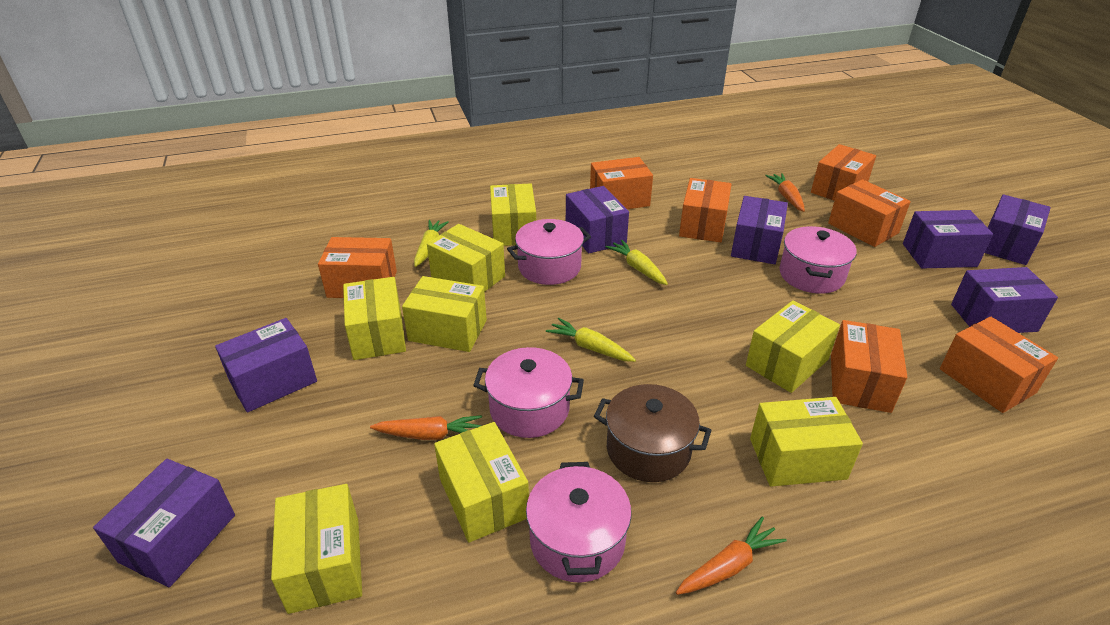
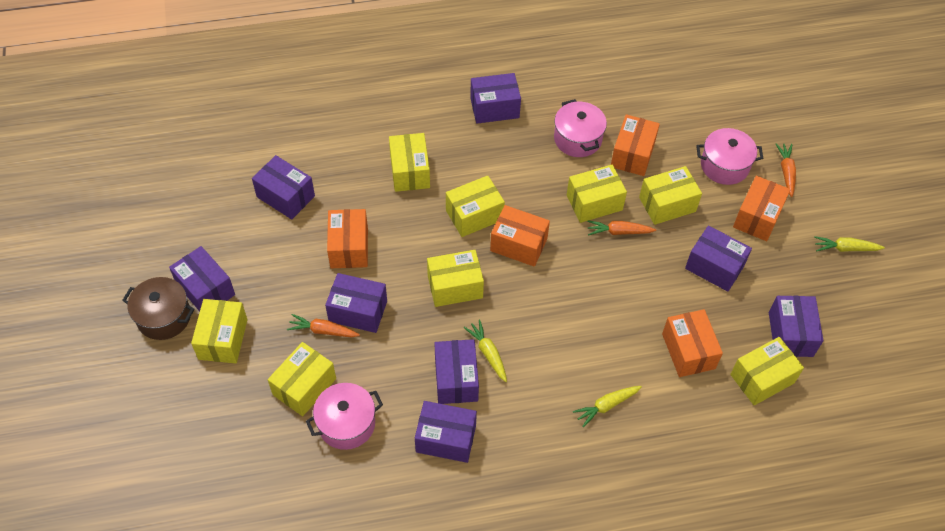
orange box: 7 -> 5
pink pot: 4 -> 3
purple box: 7 -> 8

